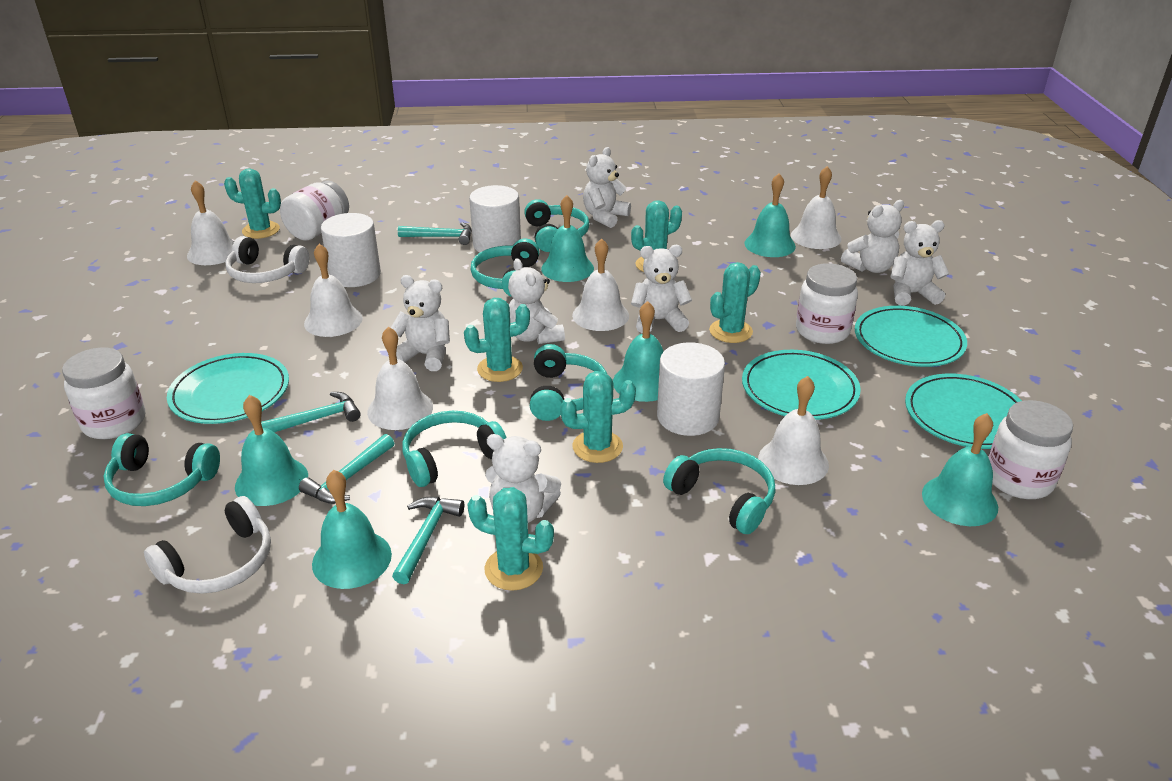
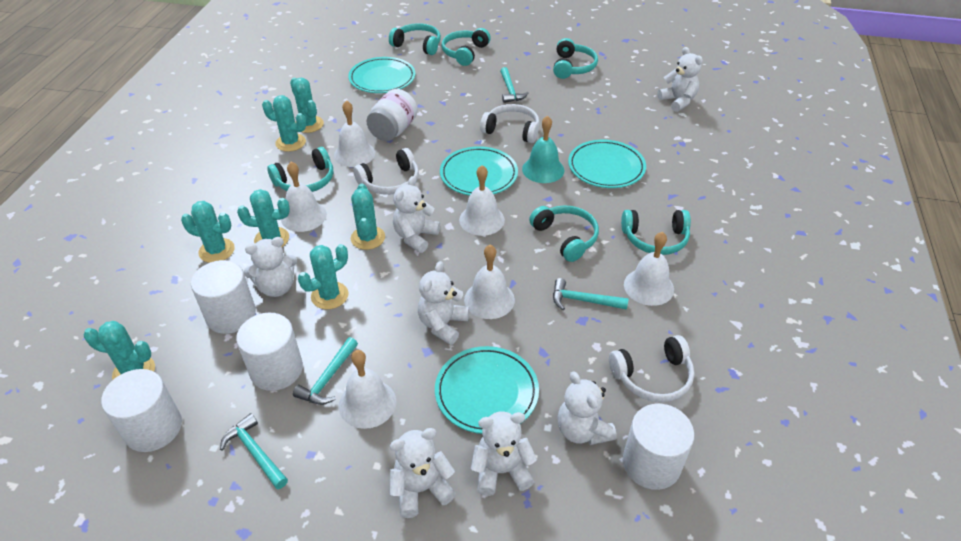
turquoise bell: 6 -> 1
turquoise cactus: 6 -> 7
white cylinder: 3 -> 4
white headphones: 2 -> 3
white jar: 4 -> 1

